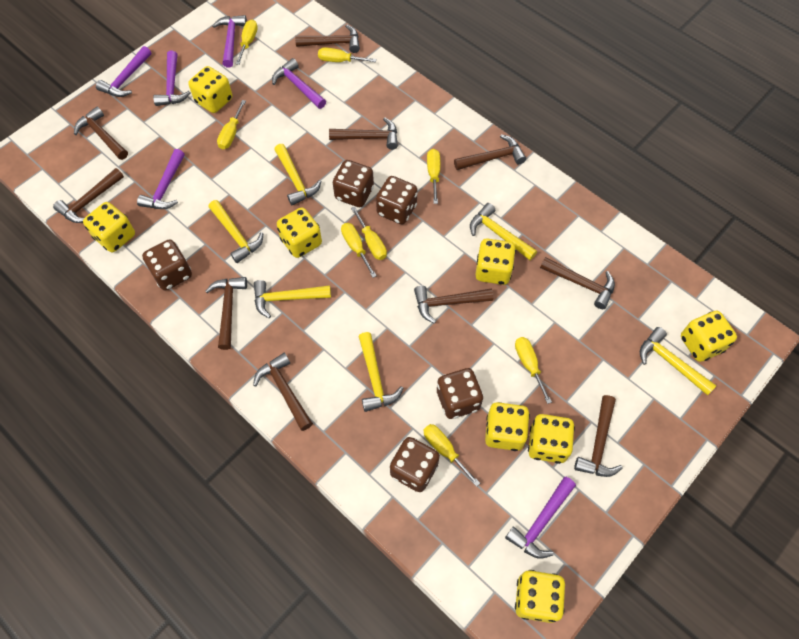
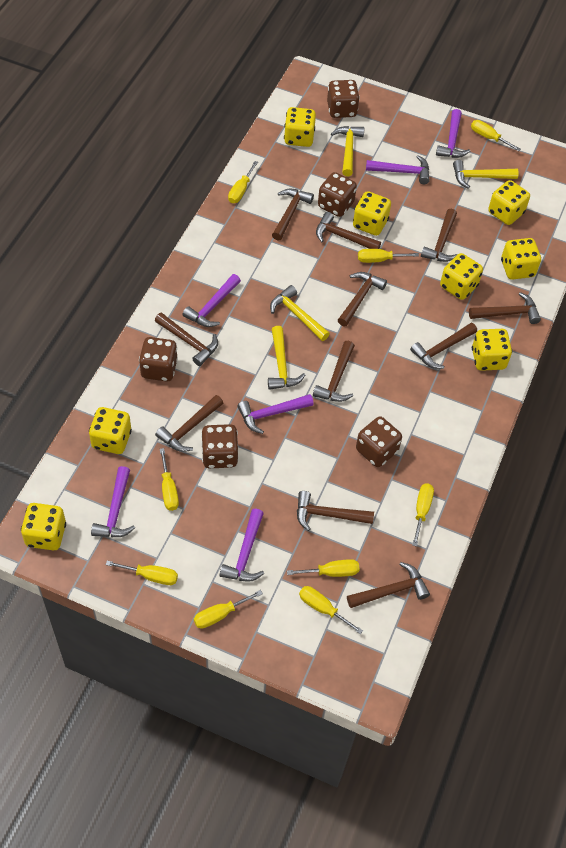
brown hammer: 10 -> 11
yellow hammer: 6 -> 4
yellow screwdriver: 8 -> 9

